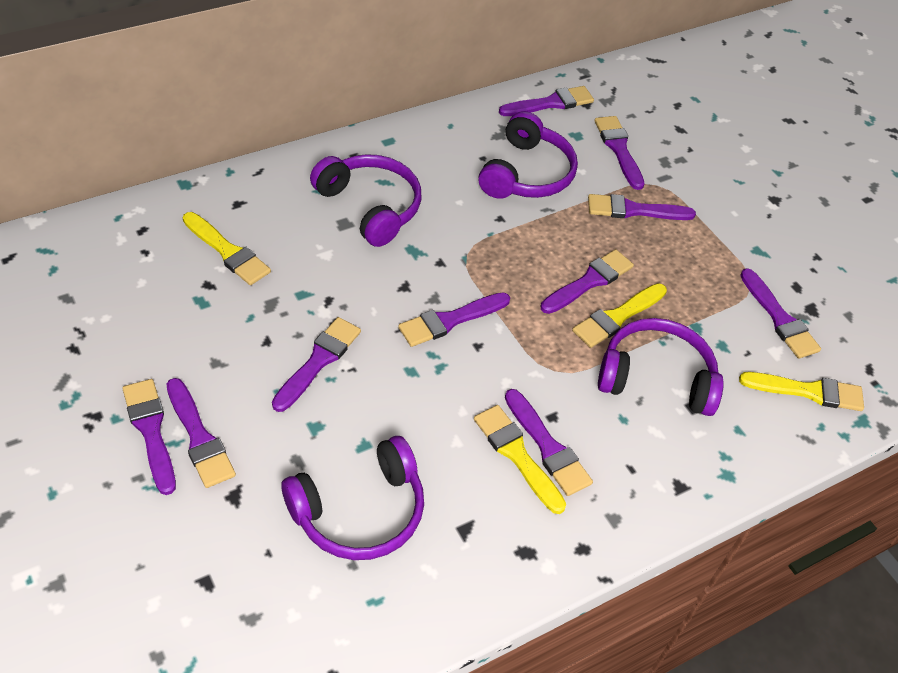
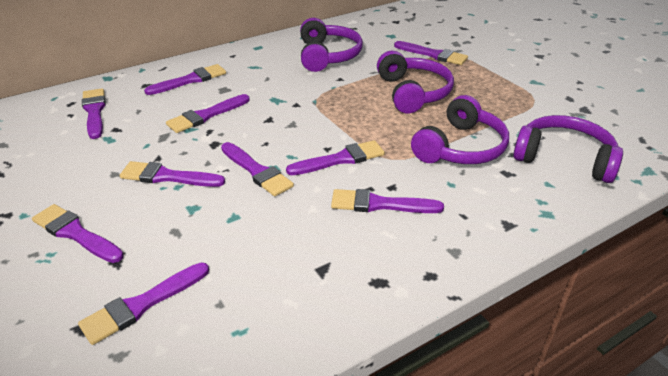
yellow brush: 4 -> 0

